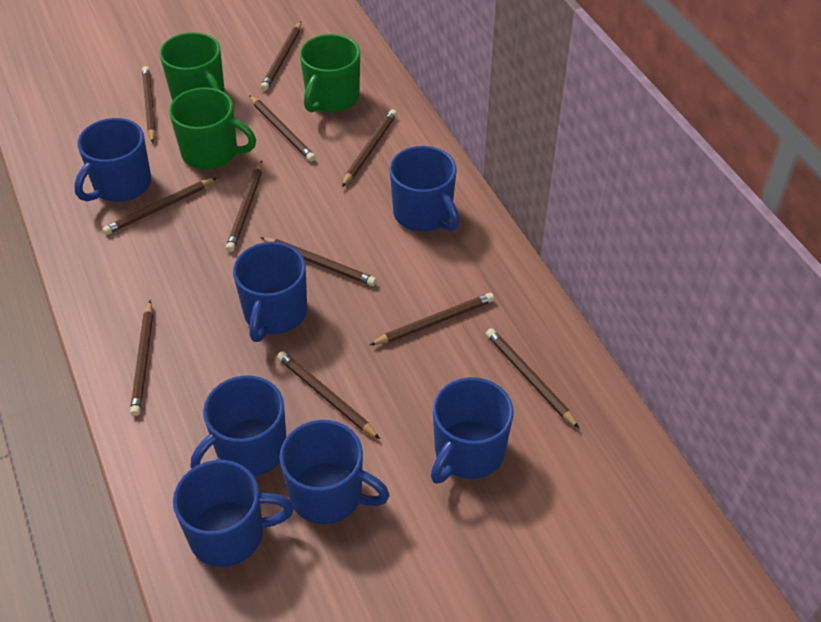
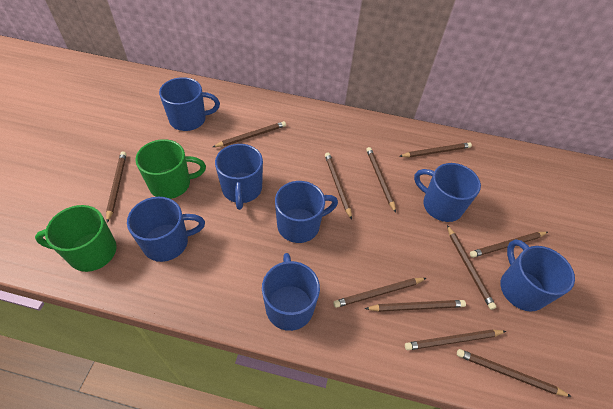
green mug: 3 -> 2

